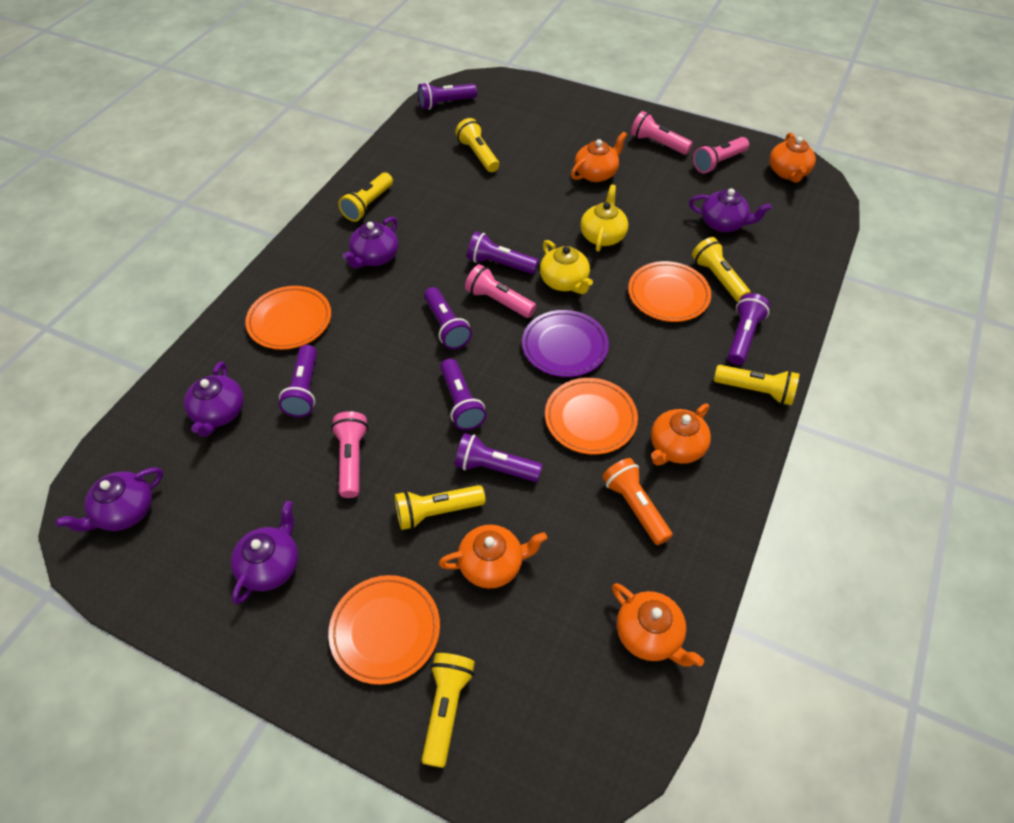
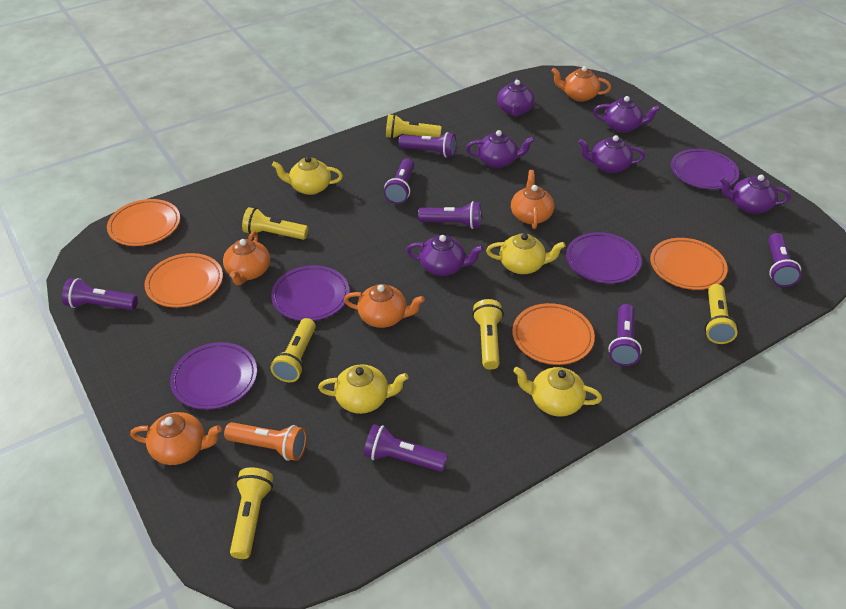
pink flashlight: 4 -> 0
purple plate: 1 -> 4
purple teapot: 5 -> 6
yellow teapot: 2 -> 4

